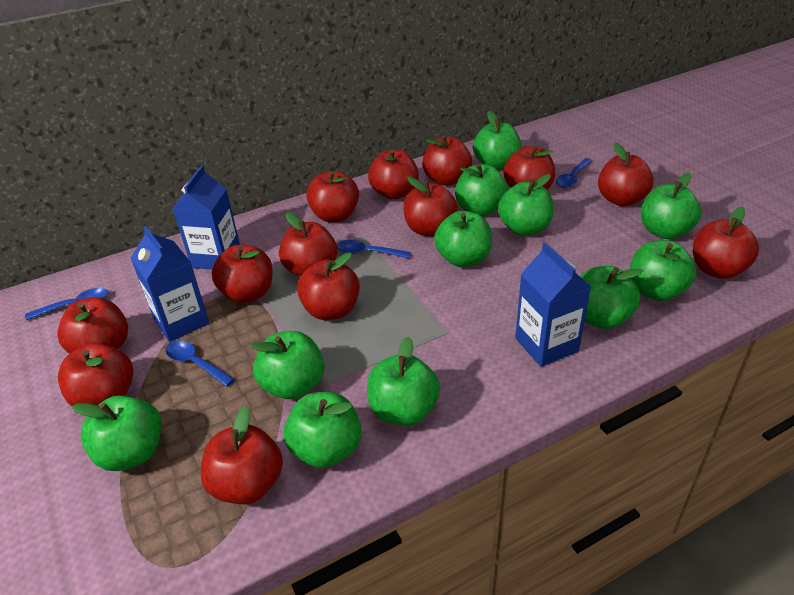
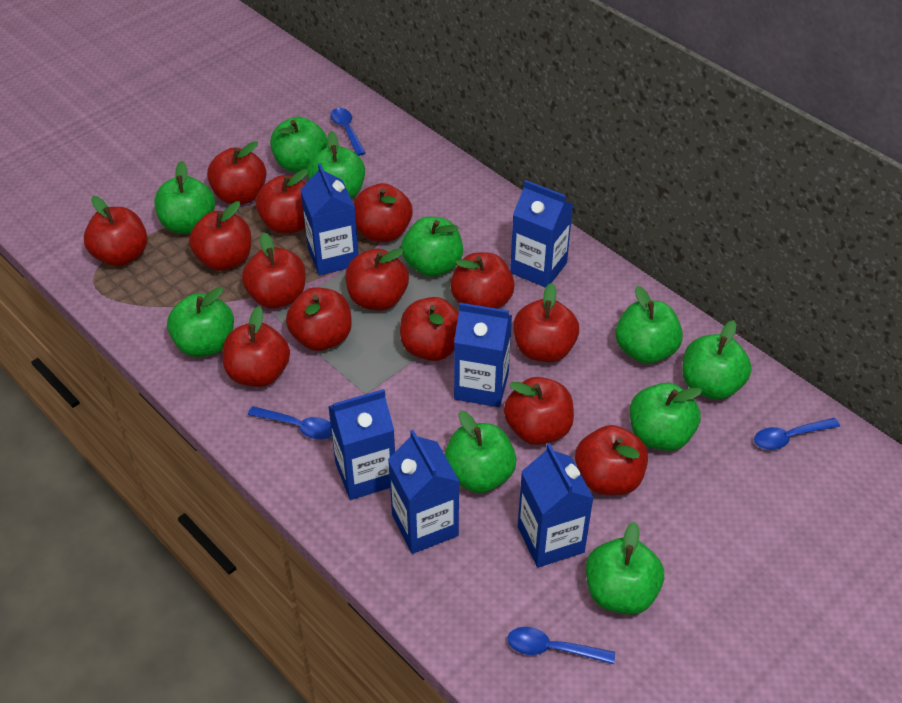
blue carton: 3 -> 6
green apple: 11 -> 10
red apple: 13 -> 14

